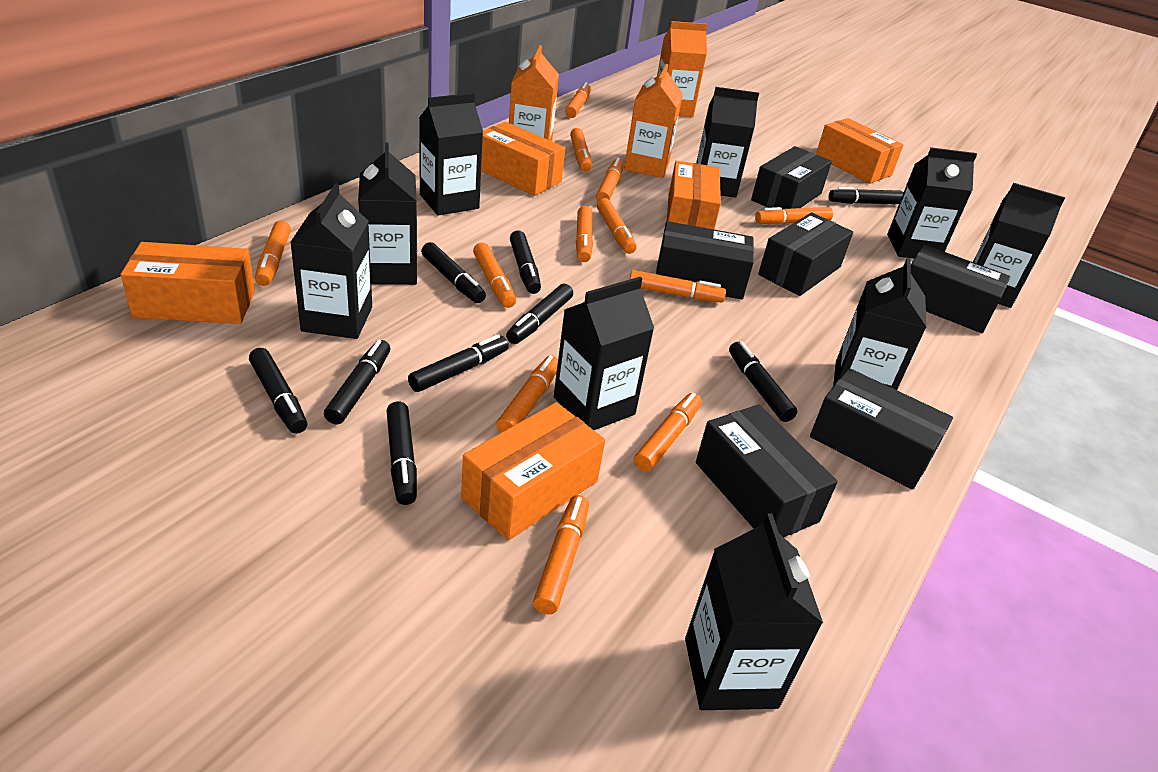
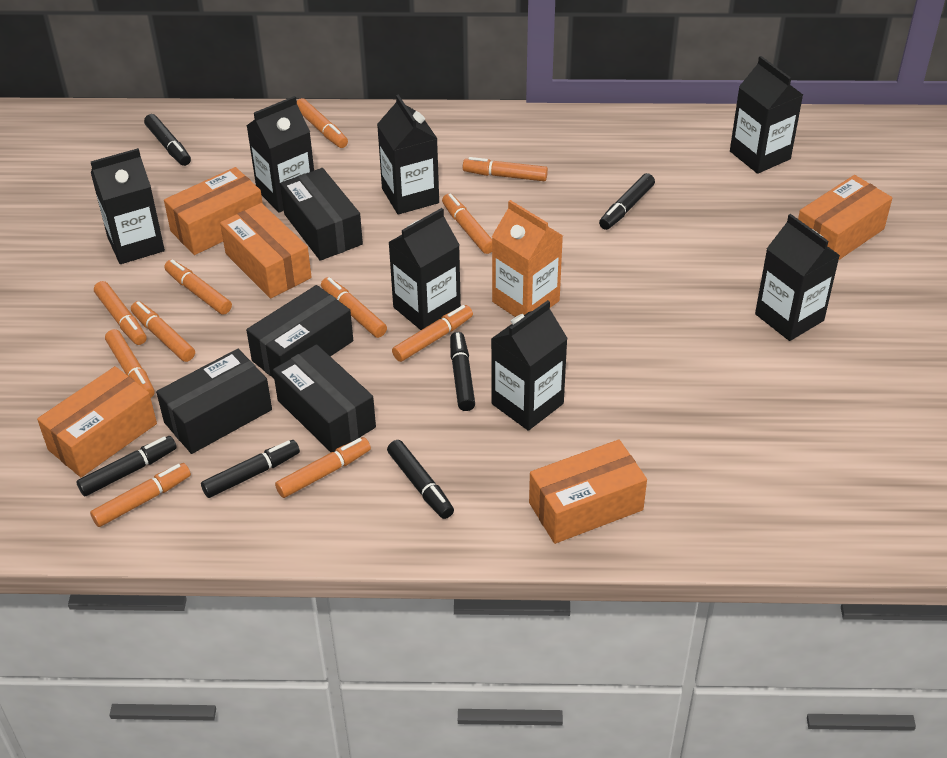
black box: 6 -> 4
black carton: 9 -> 7
black marker: 9 -> 6
orange carton: 3 -> 1
orange marker: 12 -> 11

